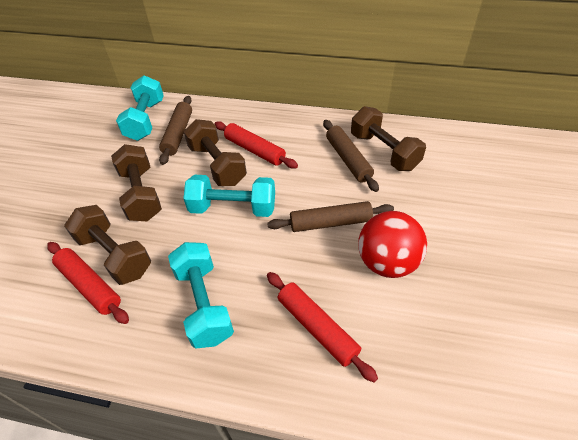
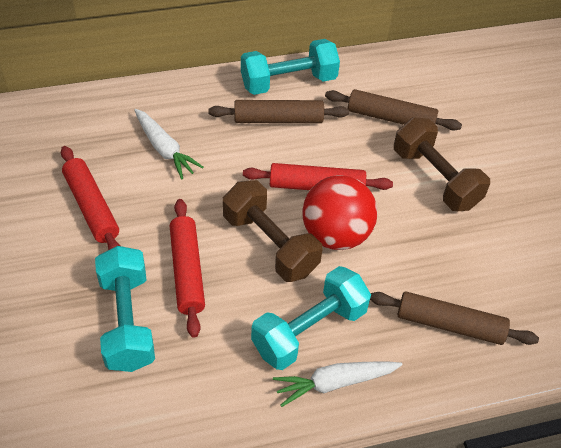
brown dumbbell: 4 -> 2
white carrot: 0 -> 2

